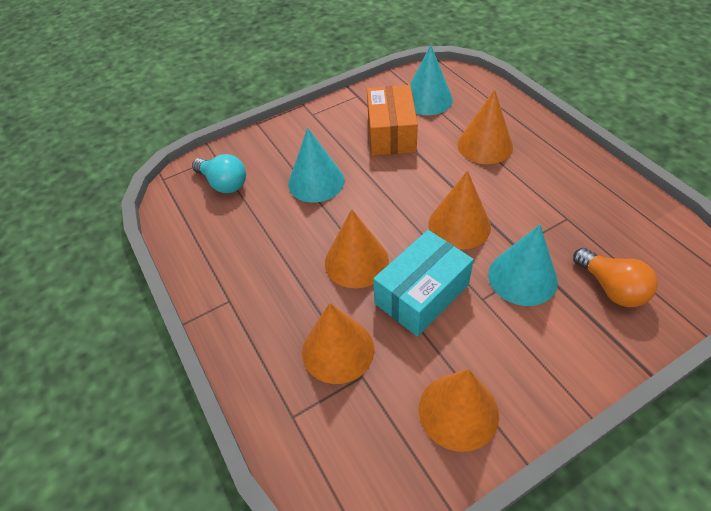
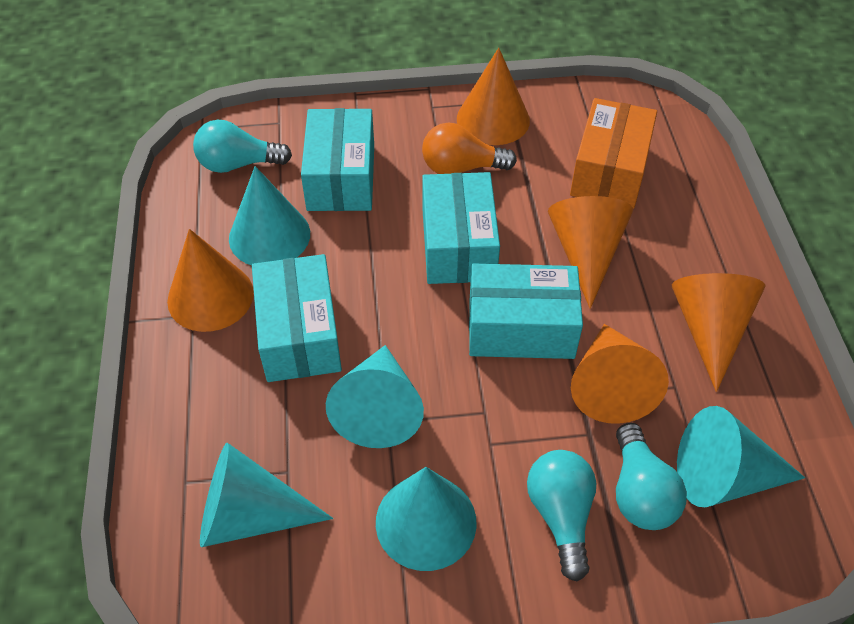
turquoise box: 1 -> 4
turquoise cone: 3 -> 5
turquoise light bulb: 1 -> 3

